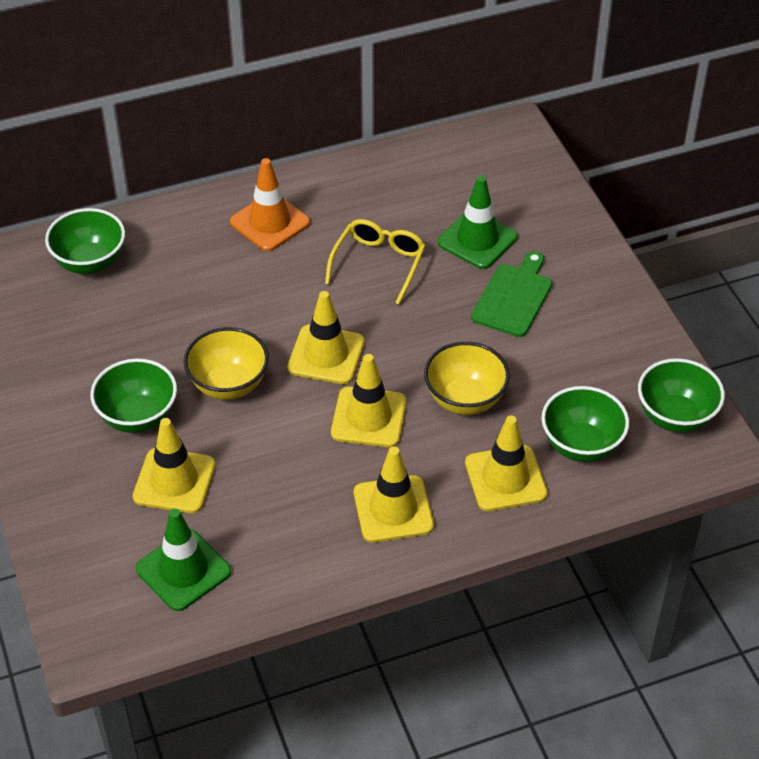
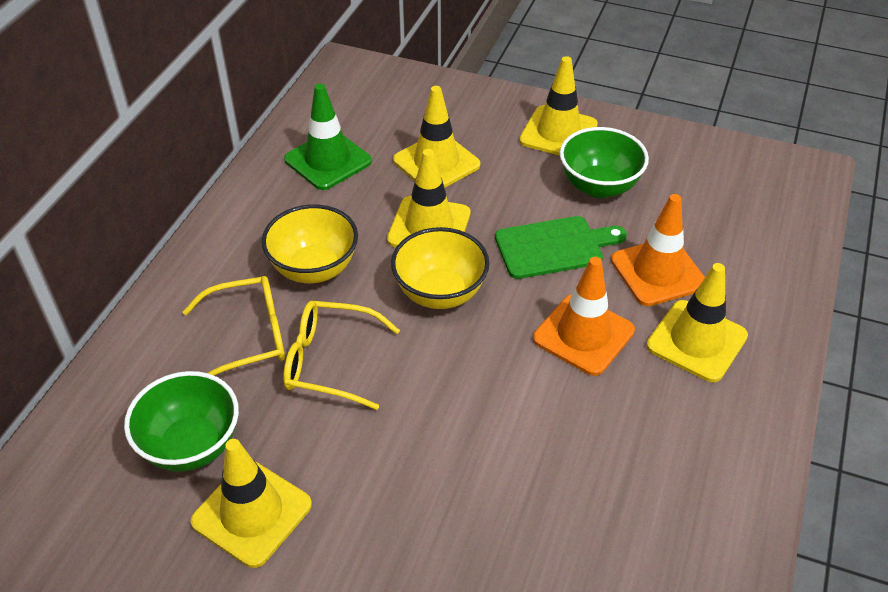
green bowl: 4 -> 2
green traffic cone: 2 -> 1
orange traffic cone: 1 -> 2
yellow glasses: 1 -> 2

